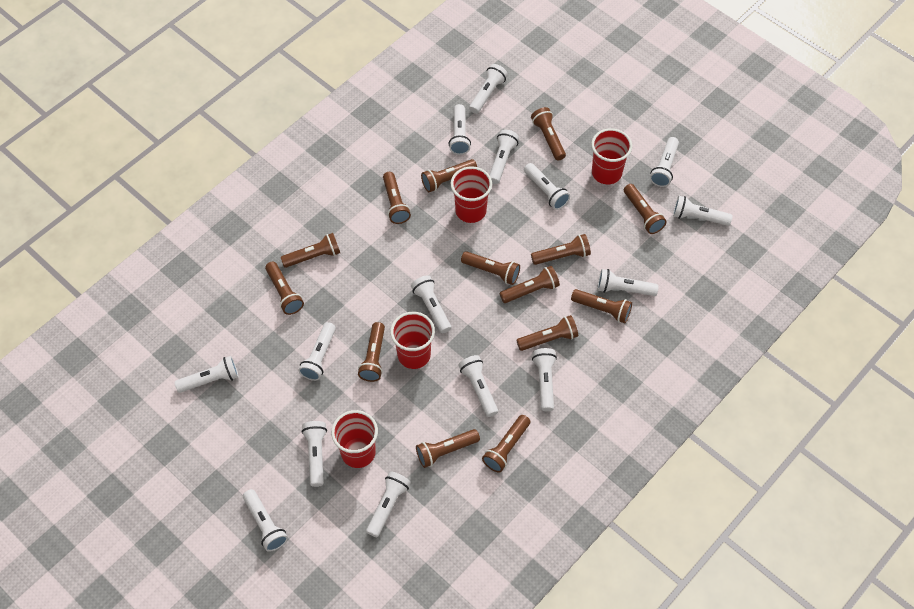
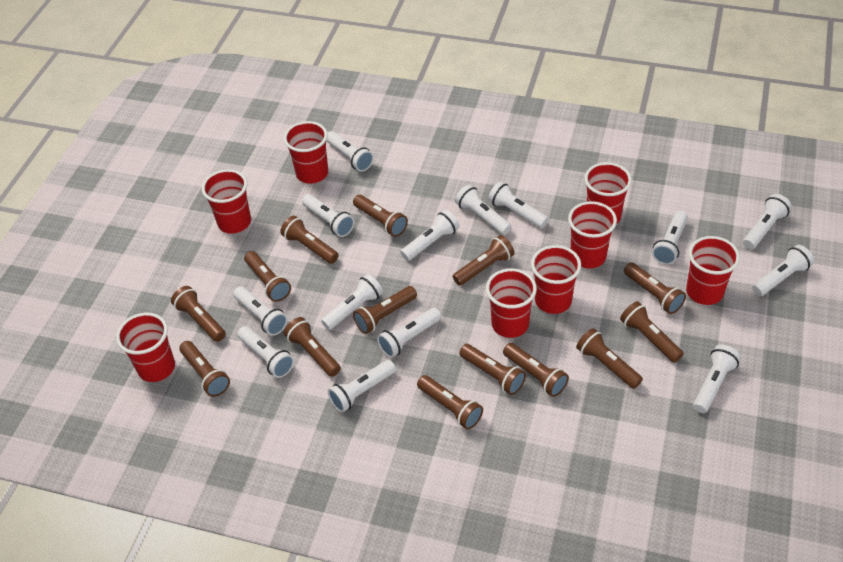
red cup: 4 -> 8
white flashlight: 15 -> 14

